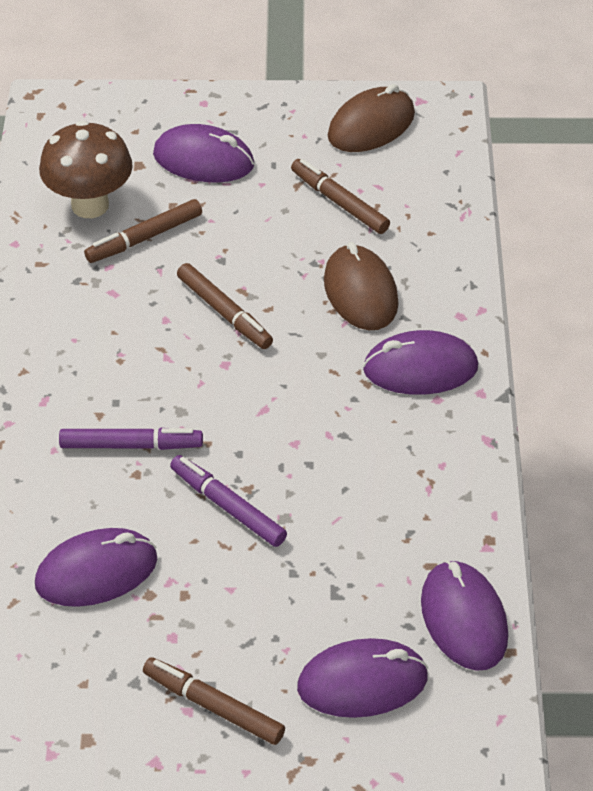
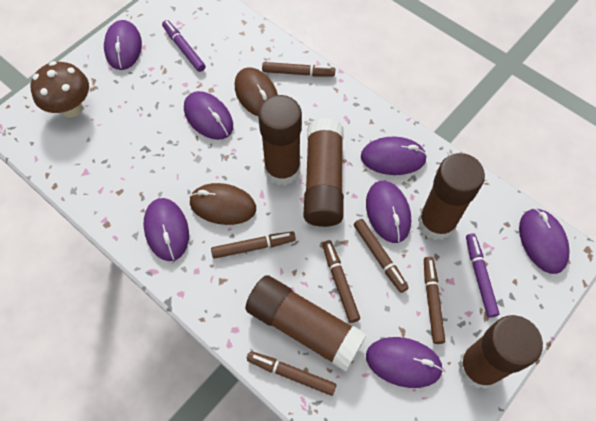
brown glue stick: 0 -> 5
brown marker: 4 -> 6
purple mouse: 5 -> 7

